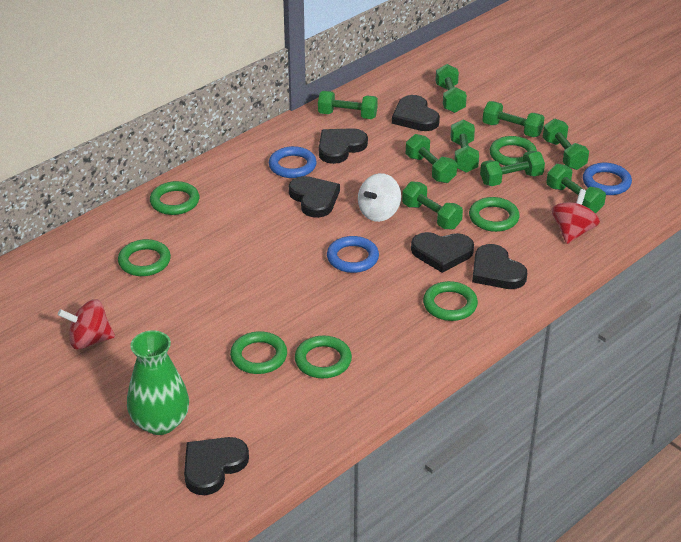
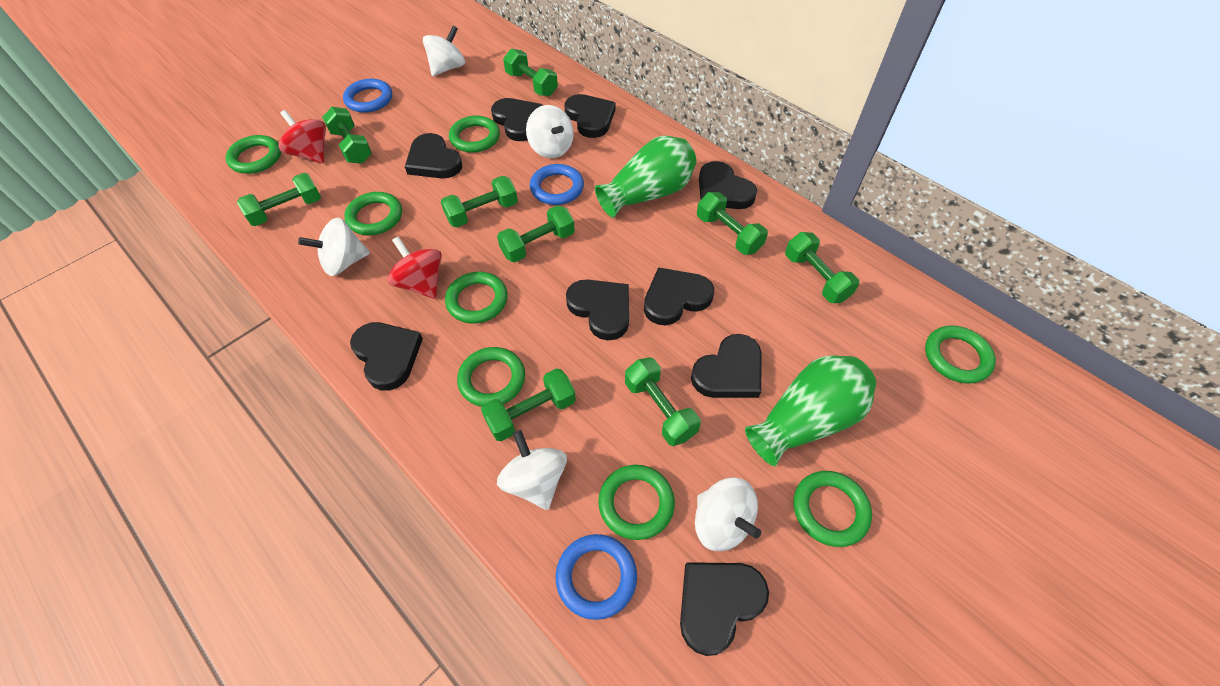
black heart: 6 -> 9
green ring: 7 -> 8
green vase: 1 -> 2
white spinning top: 1 -> 5

